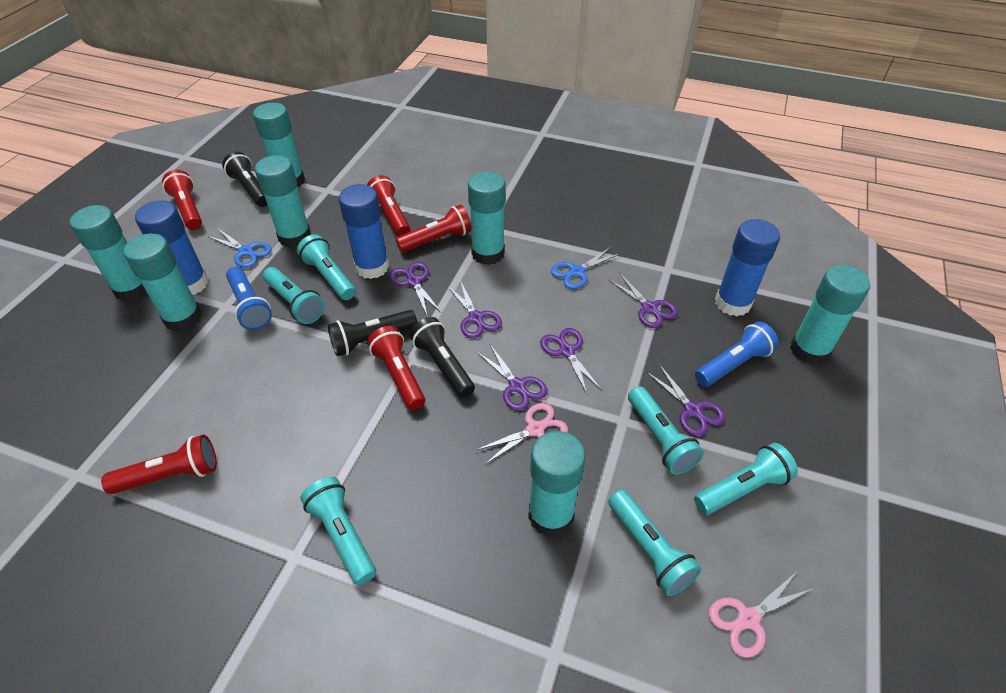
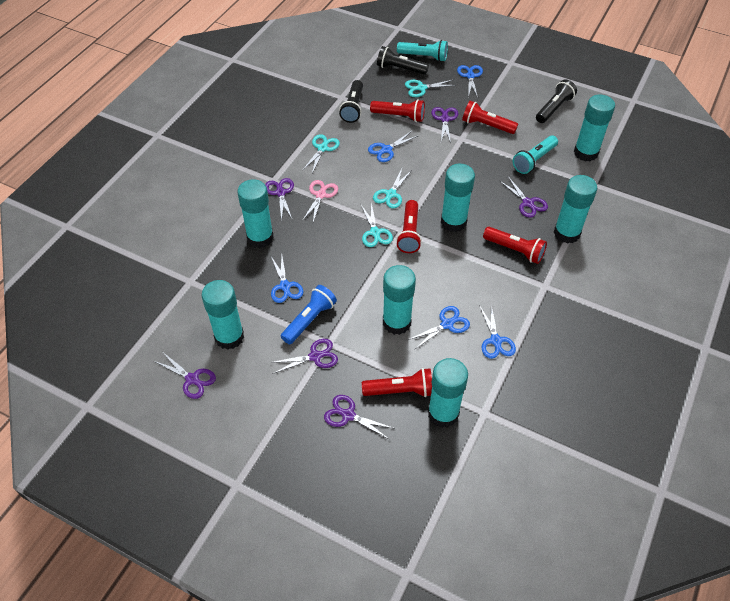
blue flashlight: 2 -> 1
blue glue stick: 3 -> 0
blue scissors: 2 -> 5
pink scissors: 2 -> 1
turquoise flashlight: 6 -> 2
turquoise scissors: 0 -> 4

